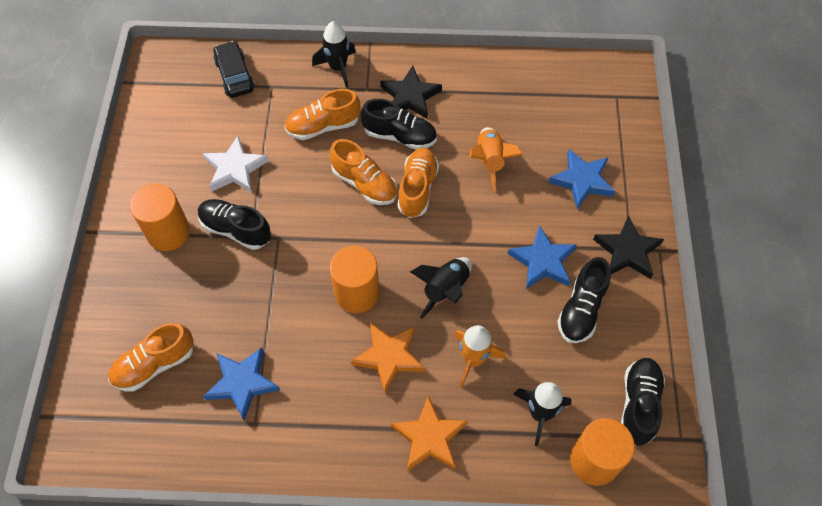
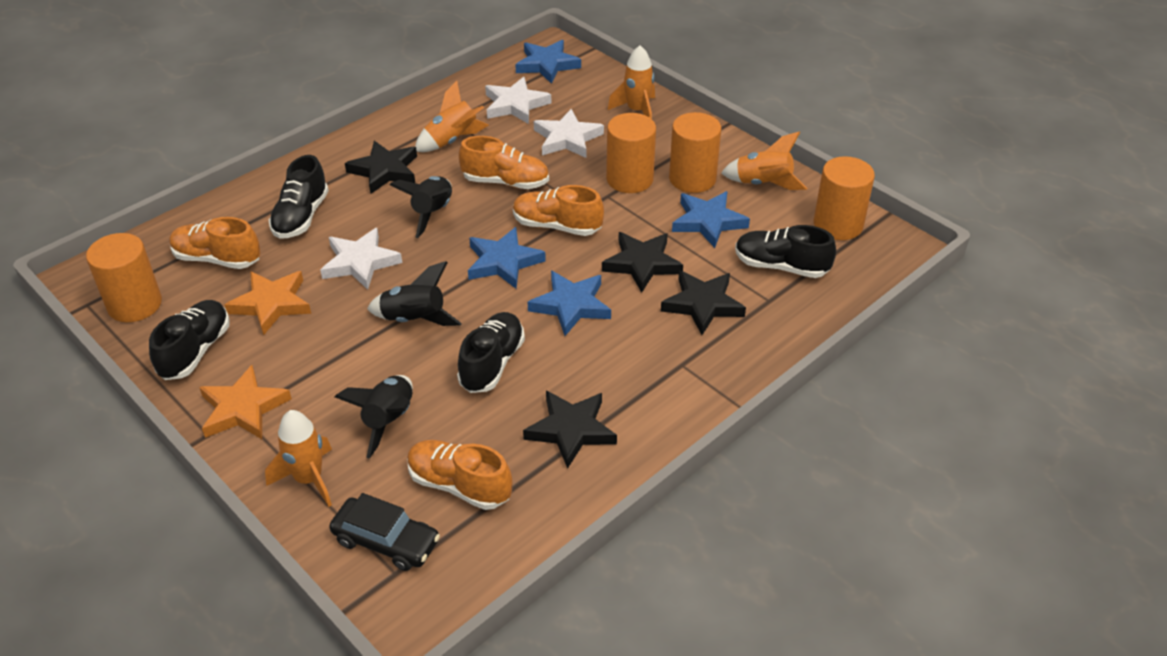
black star: 2 -> 4
blue star: 3 -> 4
orange cylinder: 3 -> 4
orange rocket: 2 -> 4
white star: 1 -> 3

